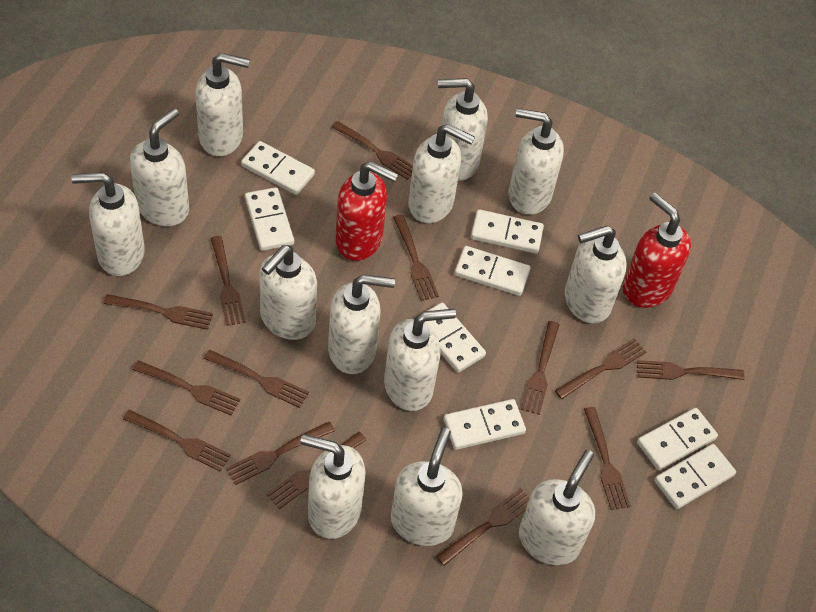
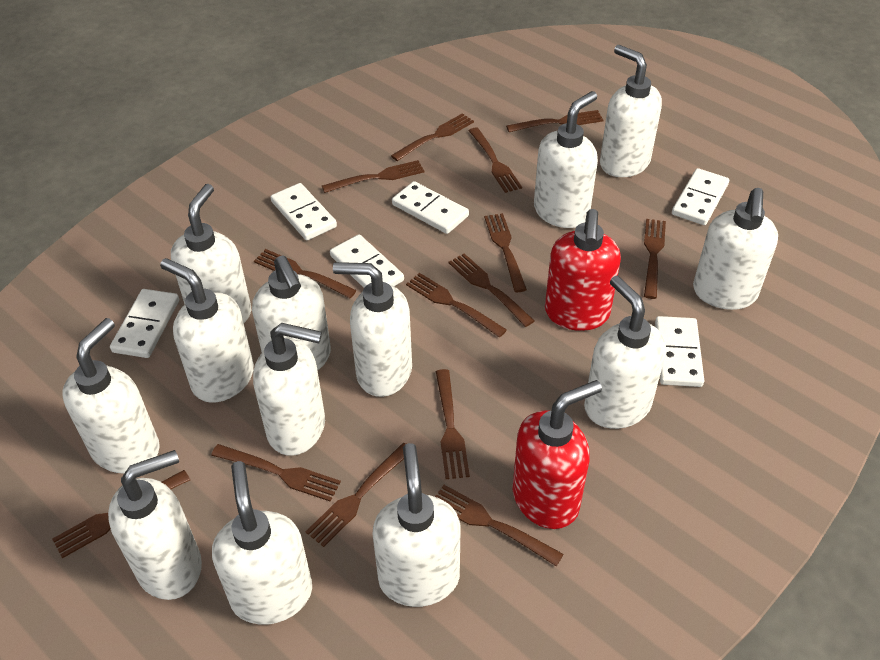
white domino: 8 -> 6

